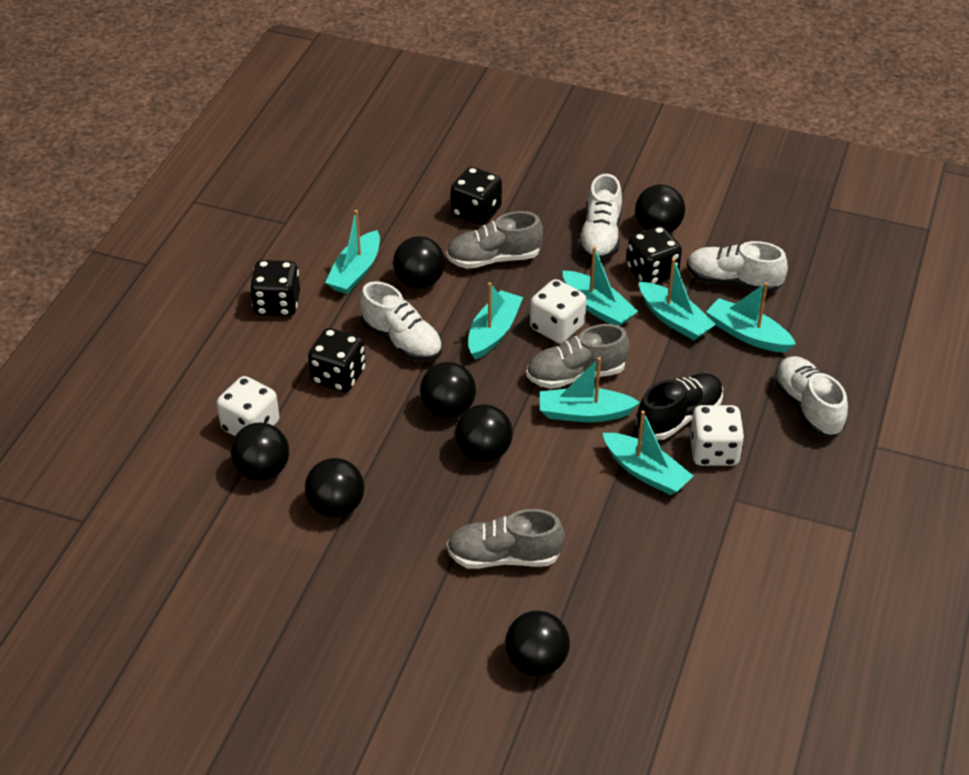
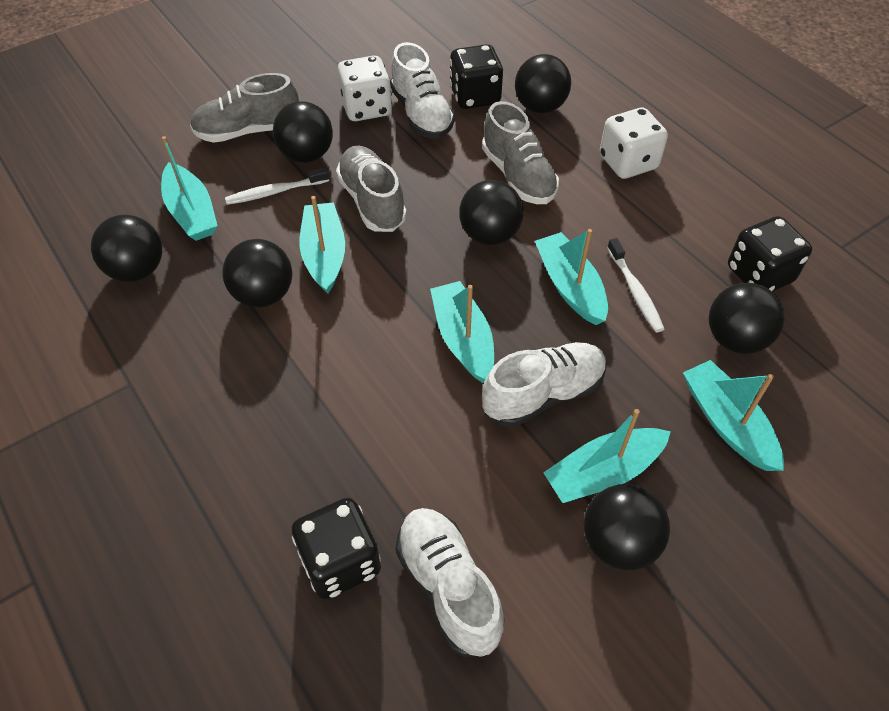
black dice: 4 -> 3
black shoe: 1 -> 0
turquoise boat: 7 -> 6
white dice: 3 -> 2
white shoe: 4 -> 3
white toothbrush: 0 -> 2

